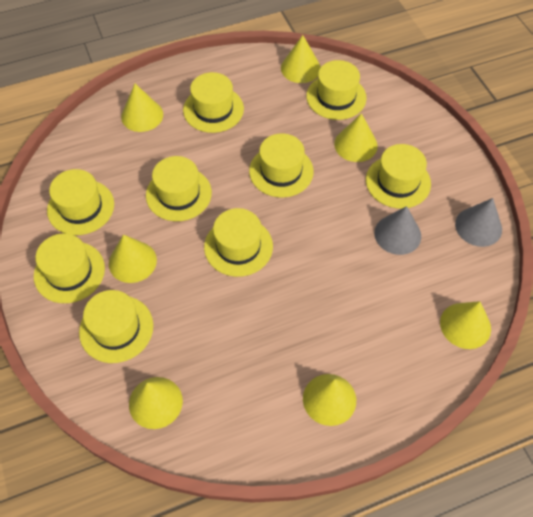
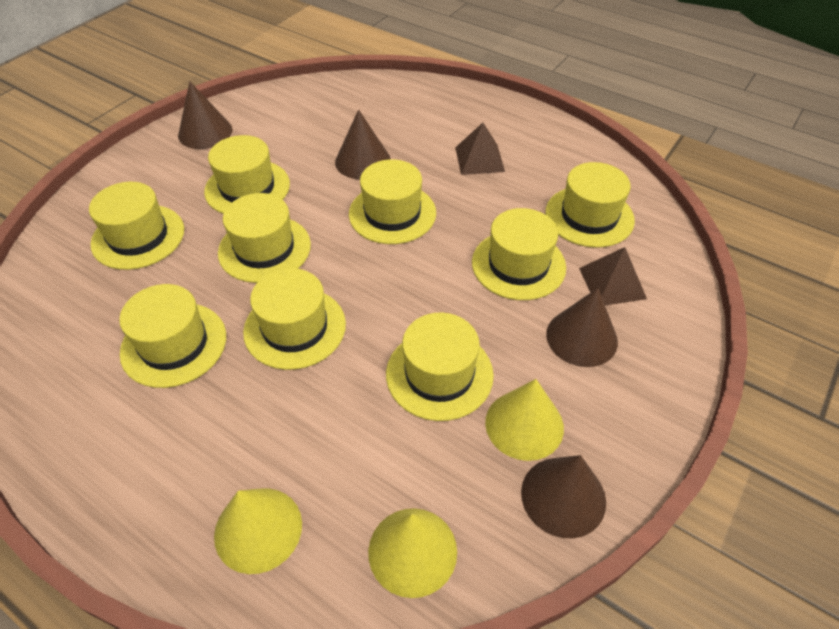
brown cone: 0 -> 4
brown pyramid: 0 -> 2
grey cone: 2 -> 0
yellow cone: 7 -> 3

